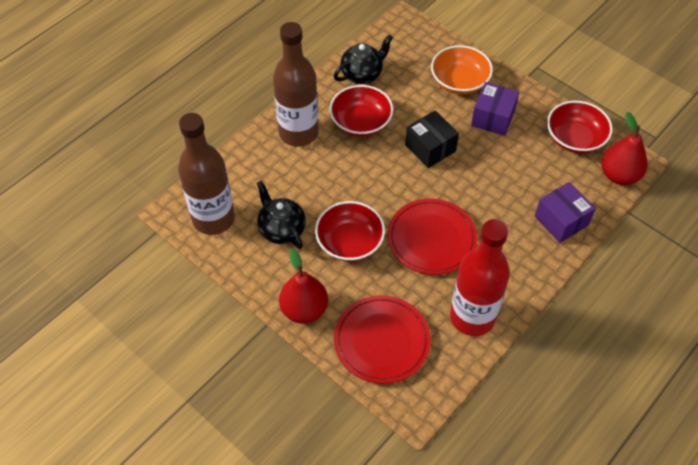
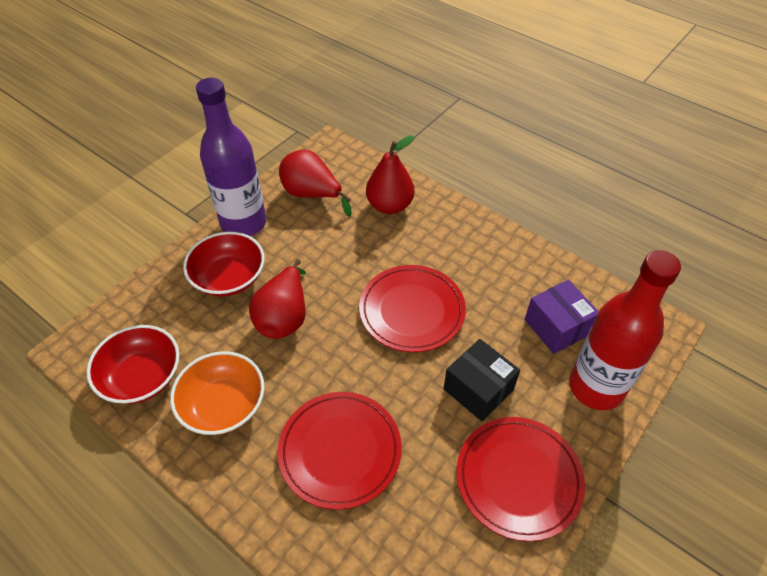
black teapot: 2 -> 0
brown bottle: 2 -> 0
purple bottle: 0 -> 1
purple box: 2 -> 1
red bowl: 3 -> 2
red pear: 2 -> 3
red plate: 2 -> 3

